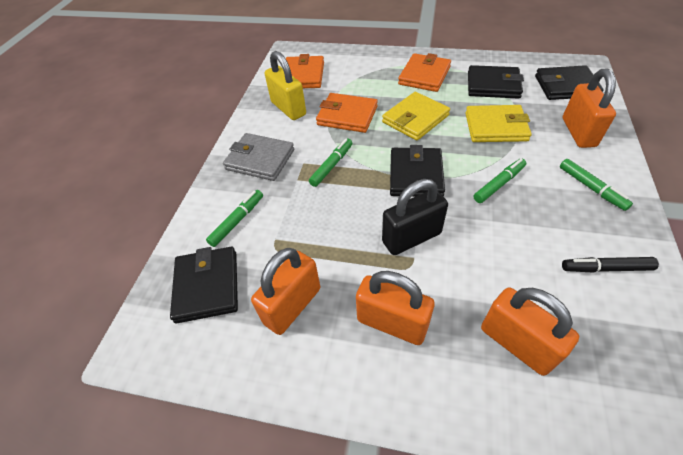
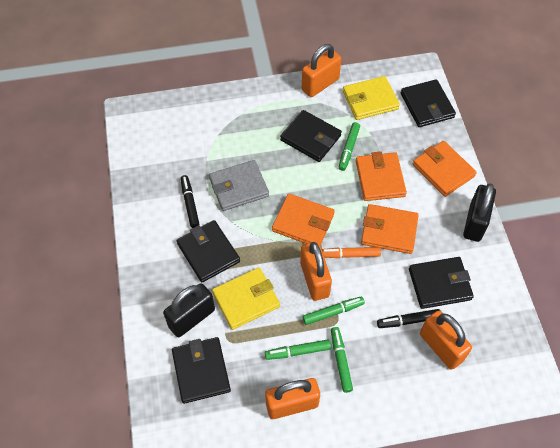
black marker: 1 -> 2
black padlock: 1 -> 2
black wallet: 4 -> 5
orange marker: 0 -> 1
orange wallet: 3 -> 4
yellow padlock: 1 -> 0

